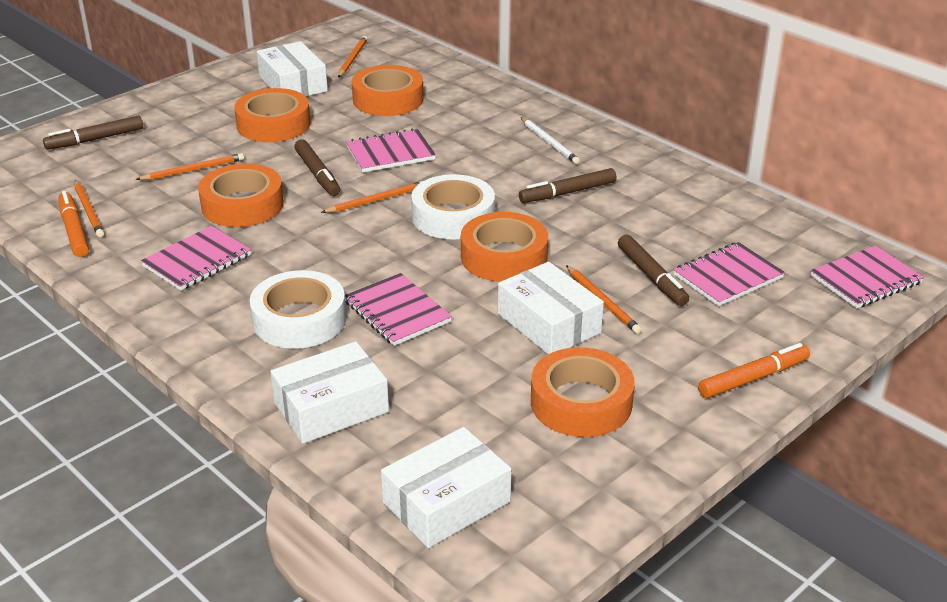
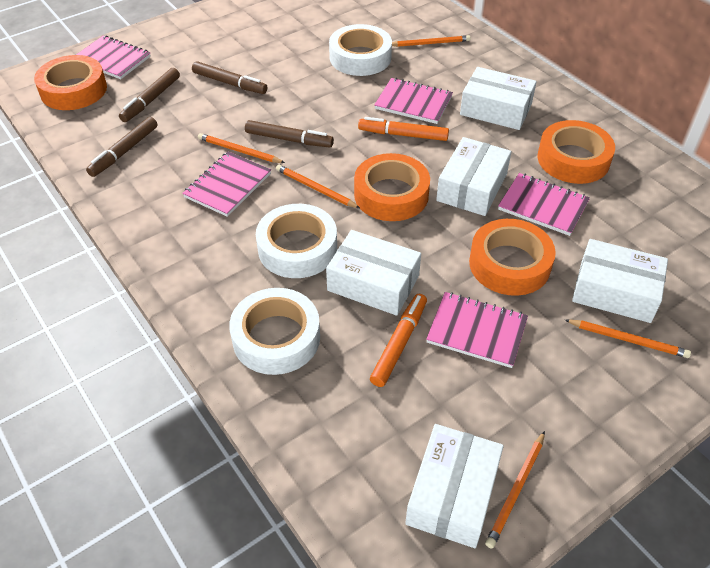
orange tape: 5 -> 4
white box: 4 -> 5
white pencil: 1 -> 0
white tape: 2 -> 3

